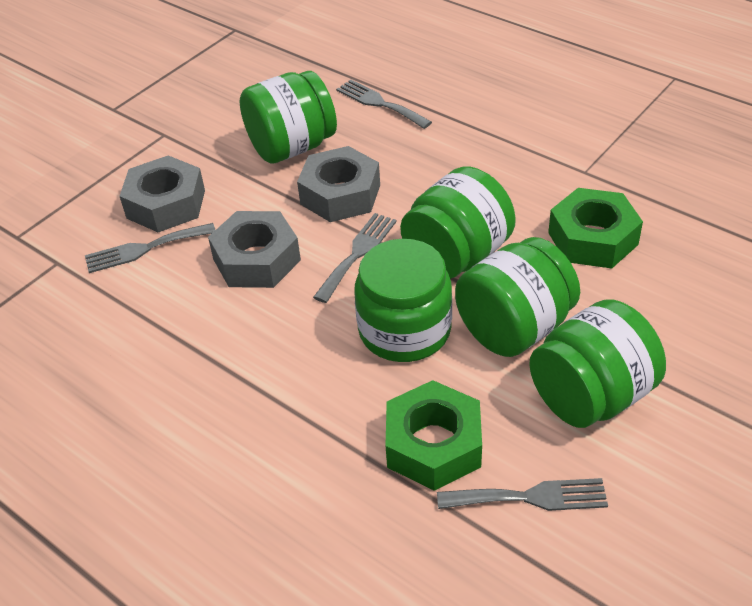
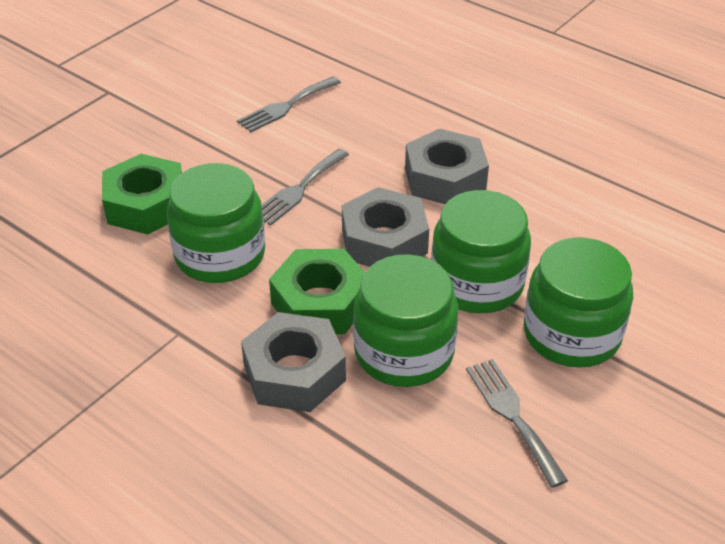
green jar: 5 -> 4
grey fork: 4 -> 3

